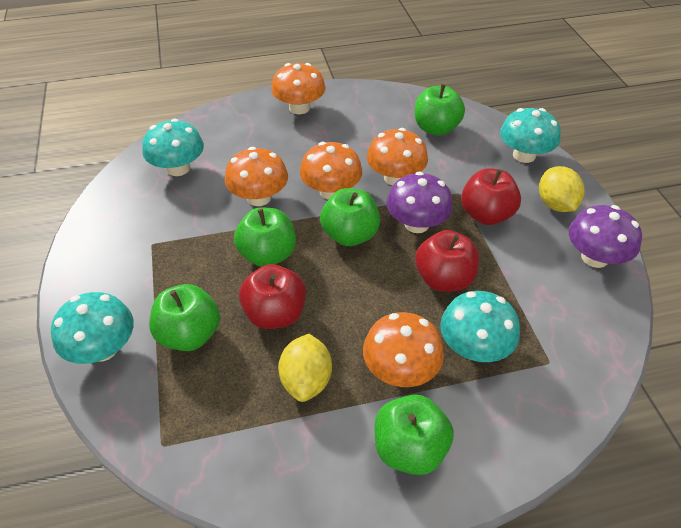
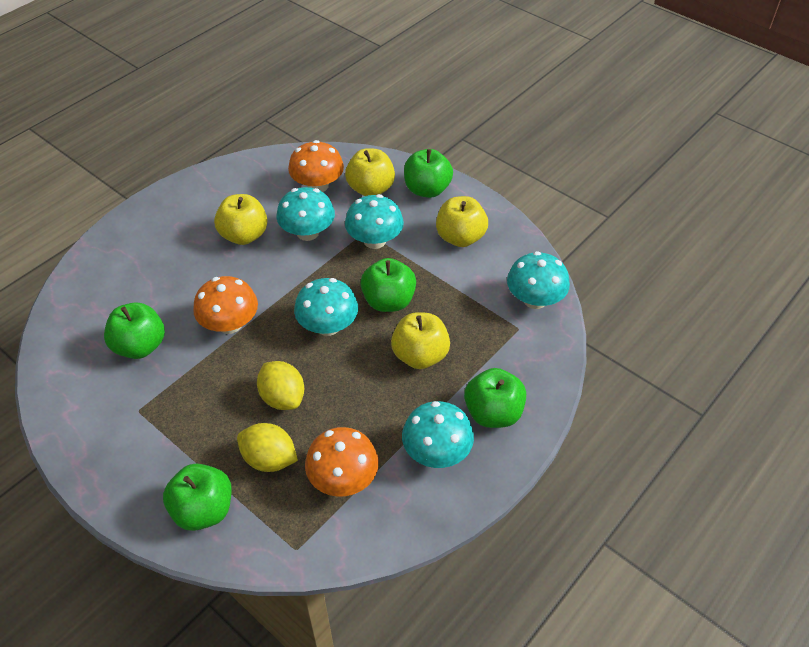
orange mushroom: 5 -> 3
purple mushroom: 2 -> 0
red apple: 3 -> 0
turquoise mushroom: 4 -> 5
yellow apple: 0 -> 4

